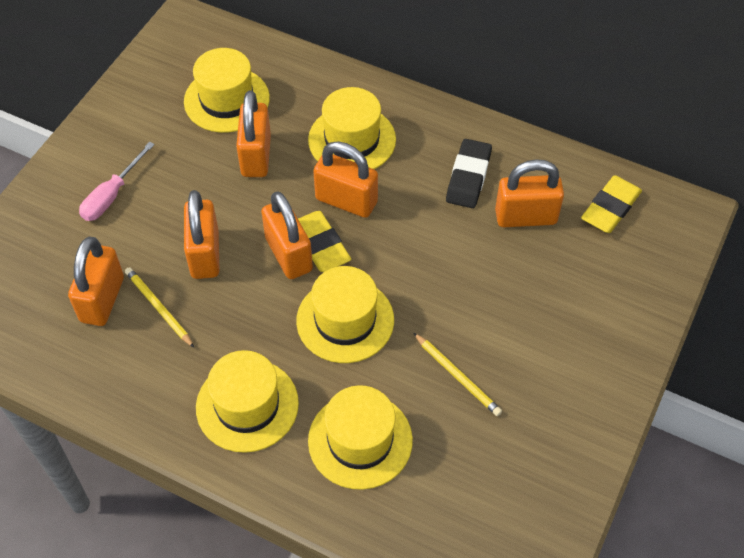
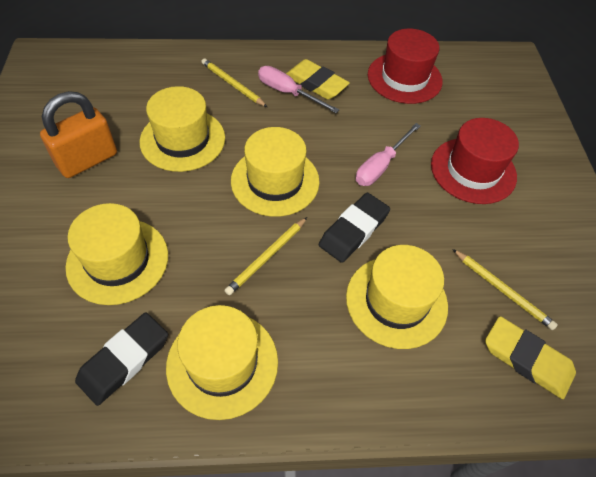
black eraser: 1 -> 2
orange padlock: 6 -> 1
pink screwdriver: 1 -> 2
red hat: 0 -> 2
yellow pencil: 2 -> 3

